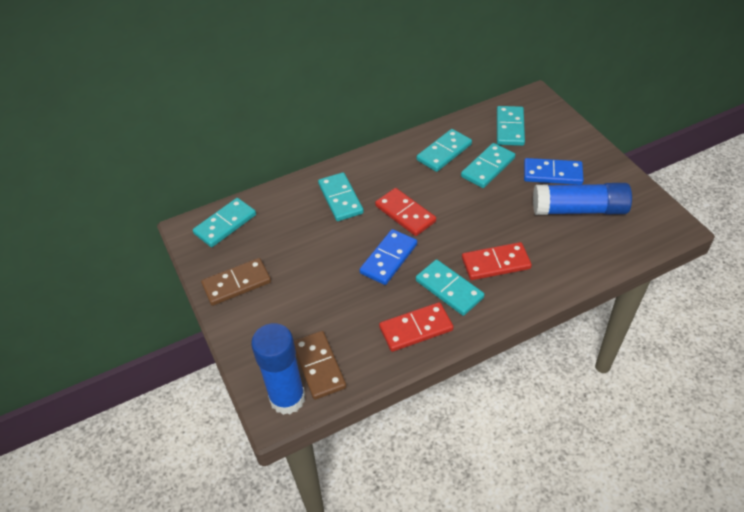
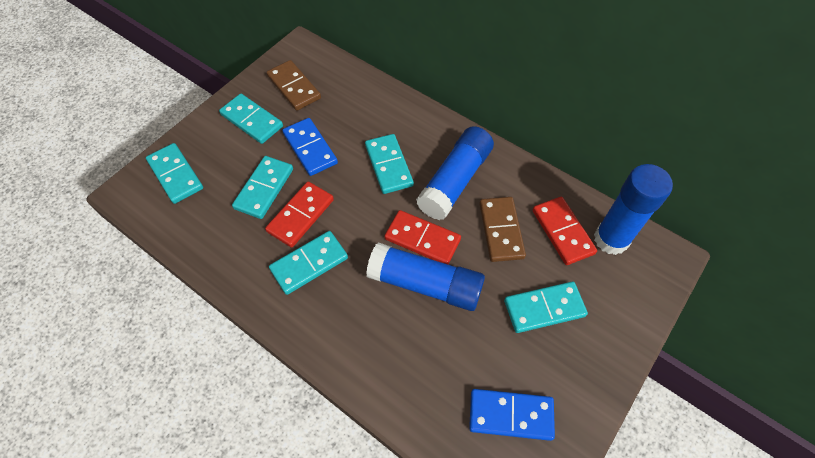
blue glue stick: 2 -> 3

